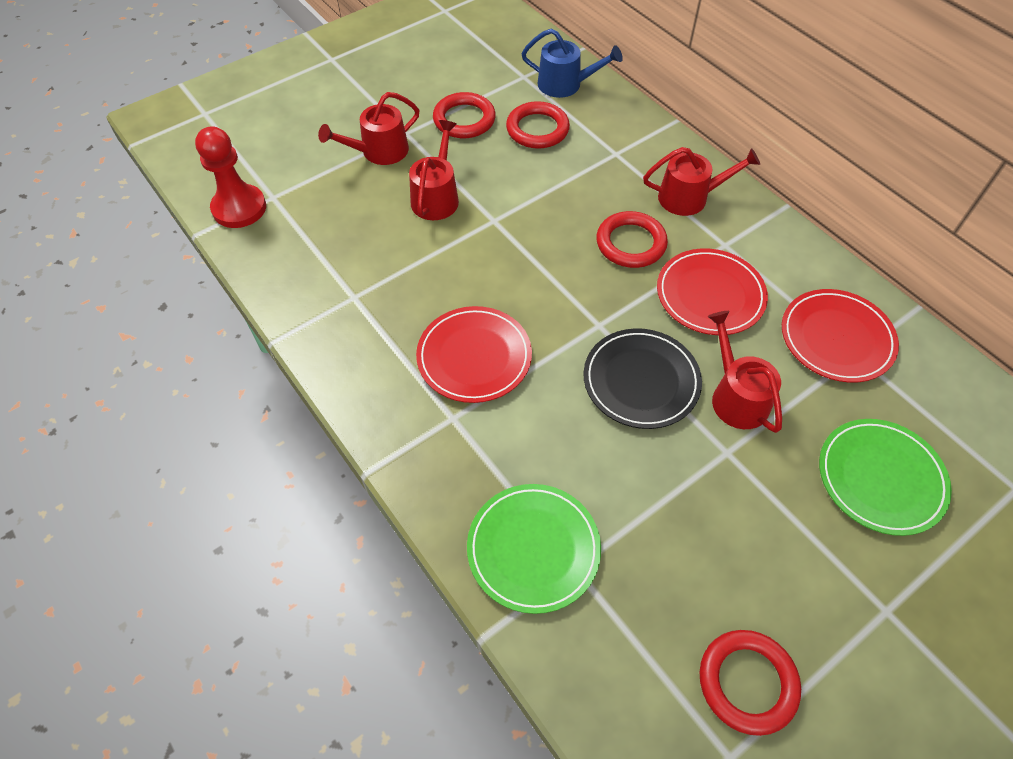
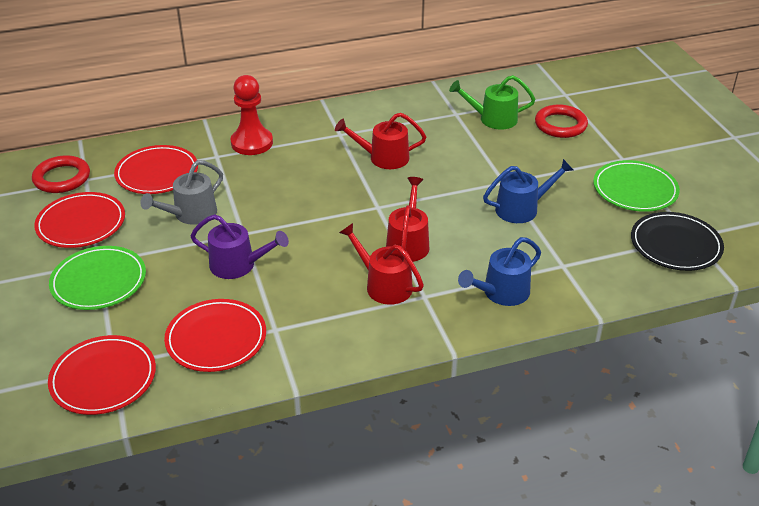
blue watering can: 1 -> 2
green watering can: 0 -> 1
grey watering can: 0 -> 1
purple watering can: 0 -> 1
red plate: 3 -> 4
red ring: 4 -> 2
red watering can: 4 -> 3

